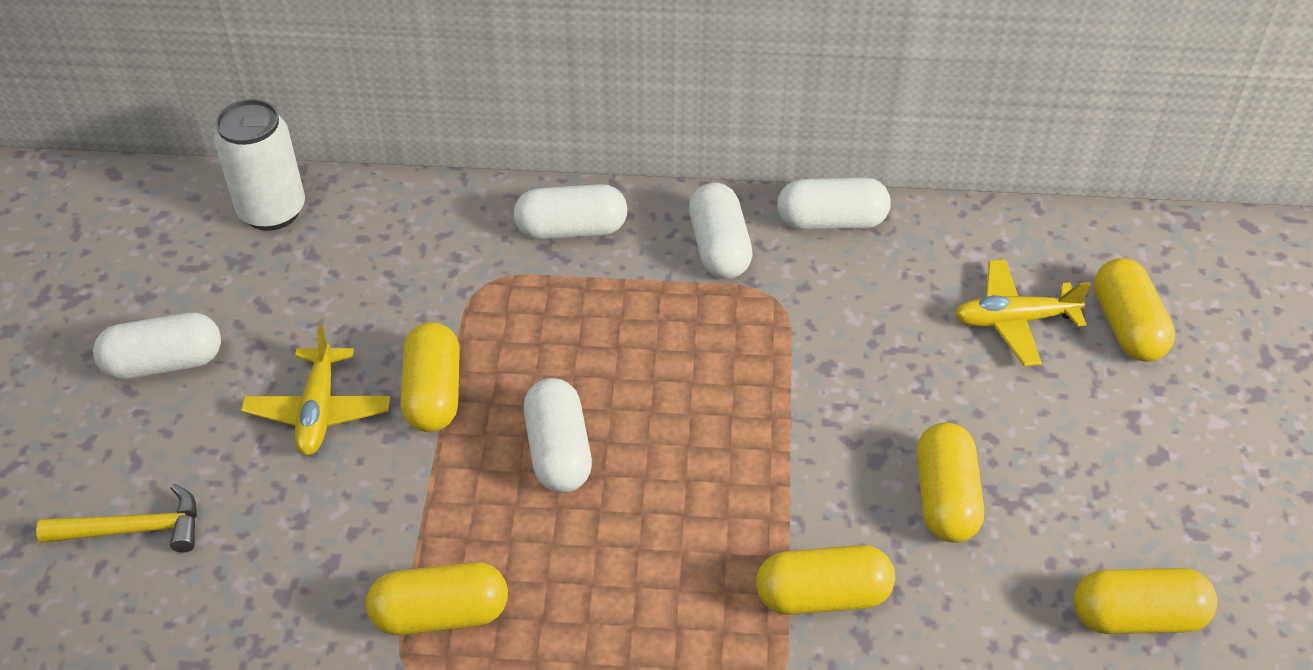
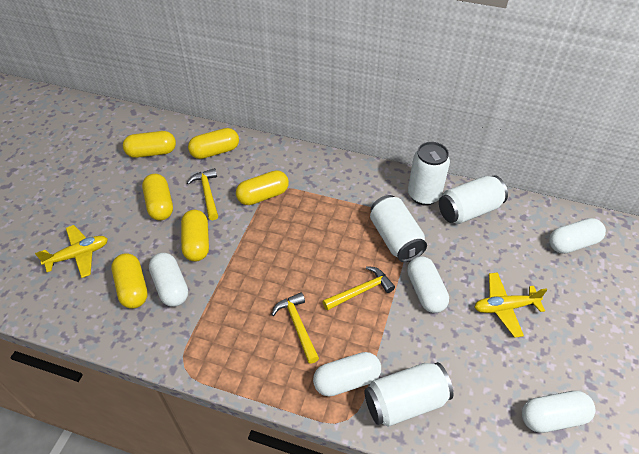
white can: 1 -> 4
yellow hammer: 1 -> 3

